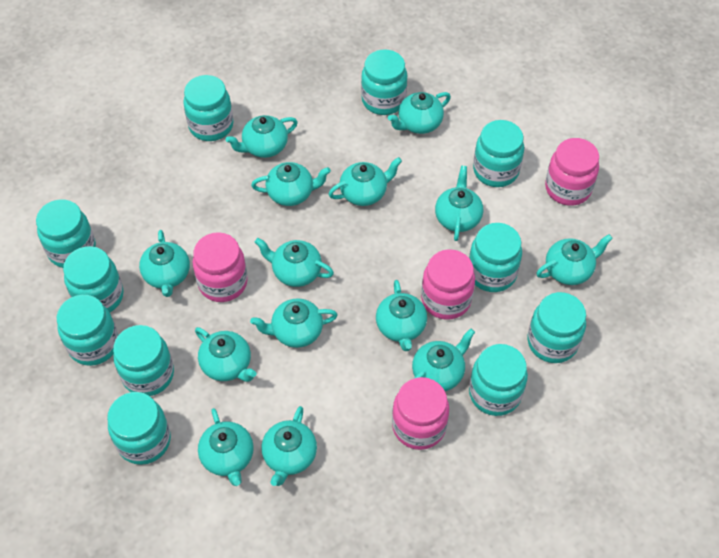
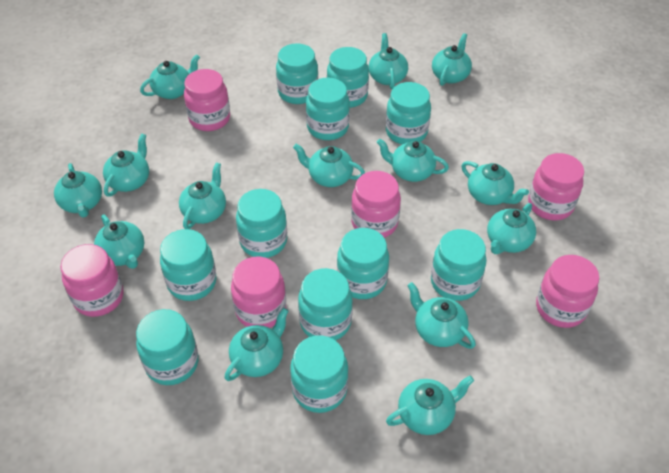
pink jar: 4 -> 6

